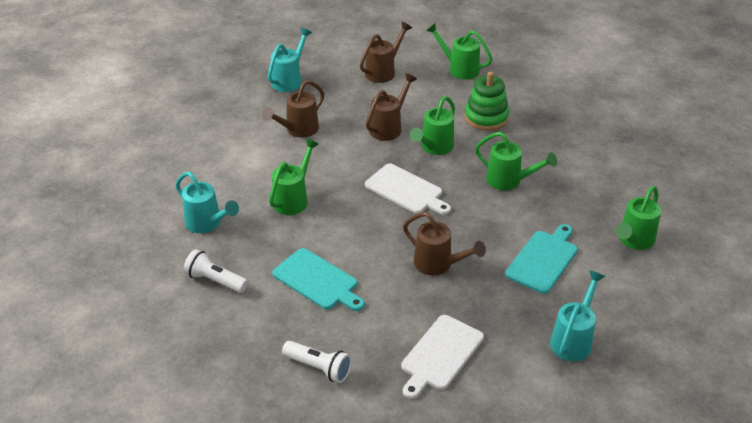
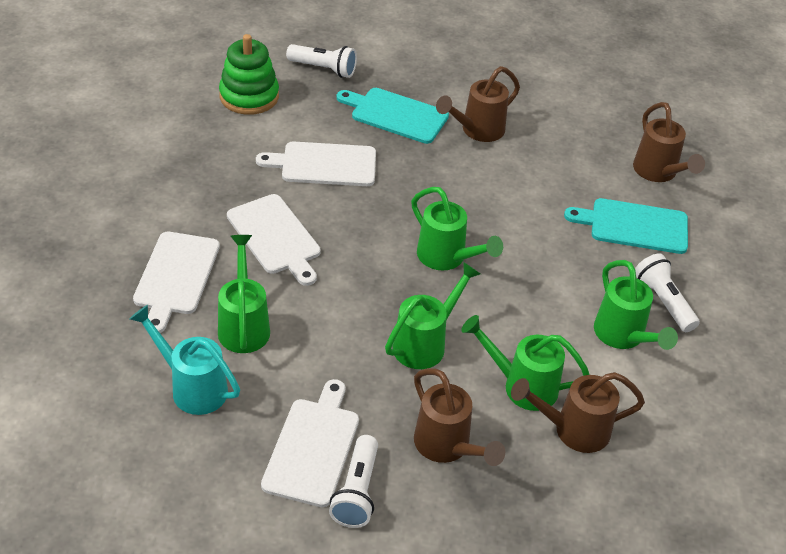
turquoise watering can: 3 -> 1
white cutting board: 2 -> 4
white flashlight: 2 -> 3

